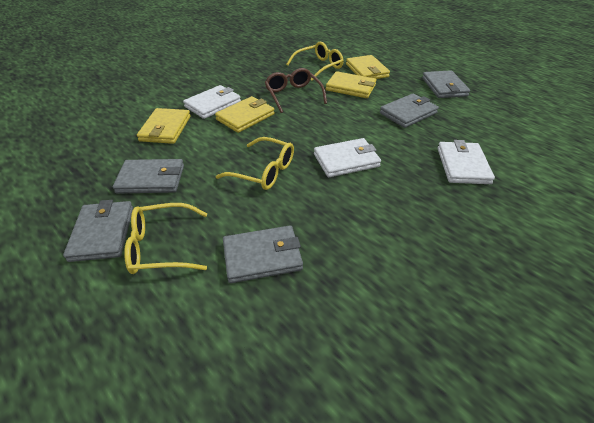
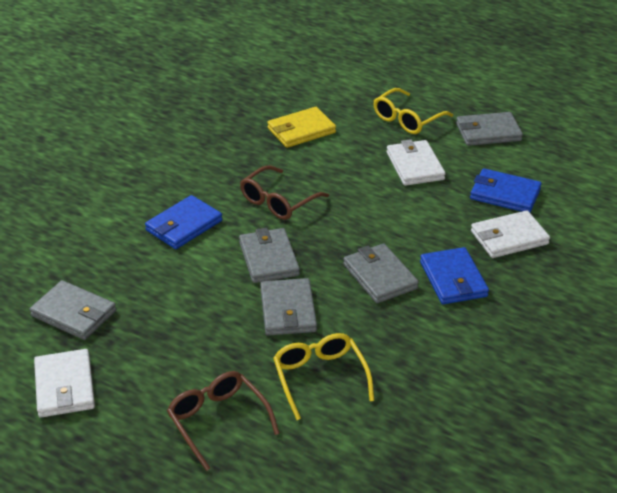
blue wallet: 0 -> 3
brown glasses: 1 -> 2
yellow glasses: 3 -> 2
yellow wallet: 4 -> 1

